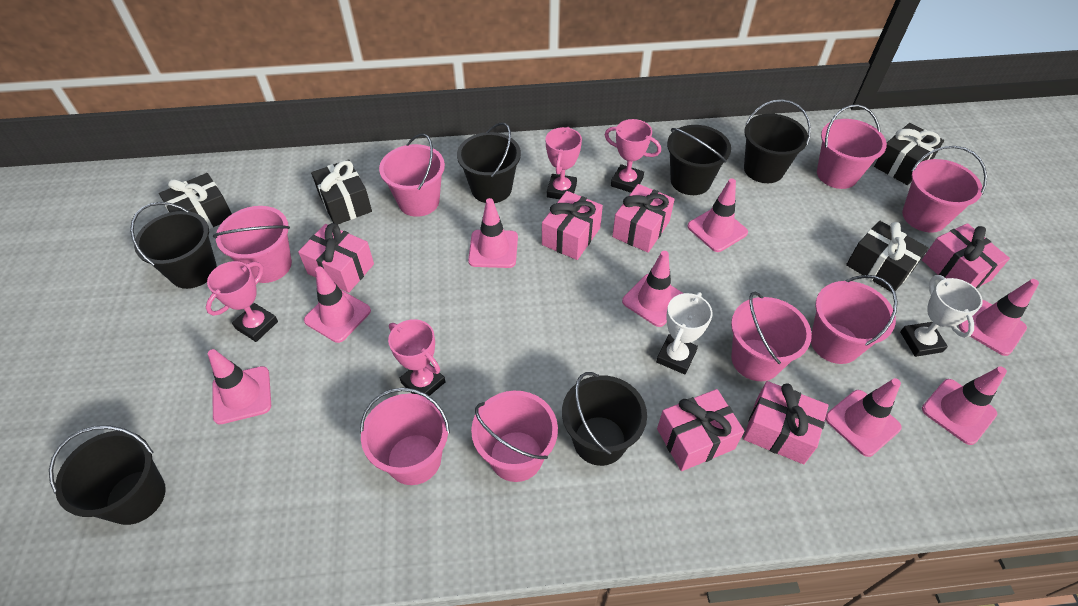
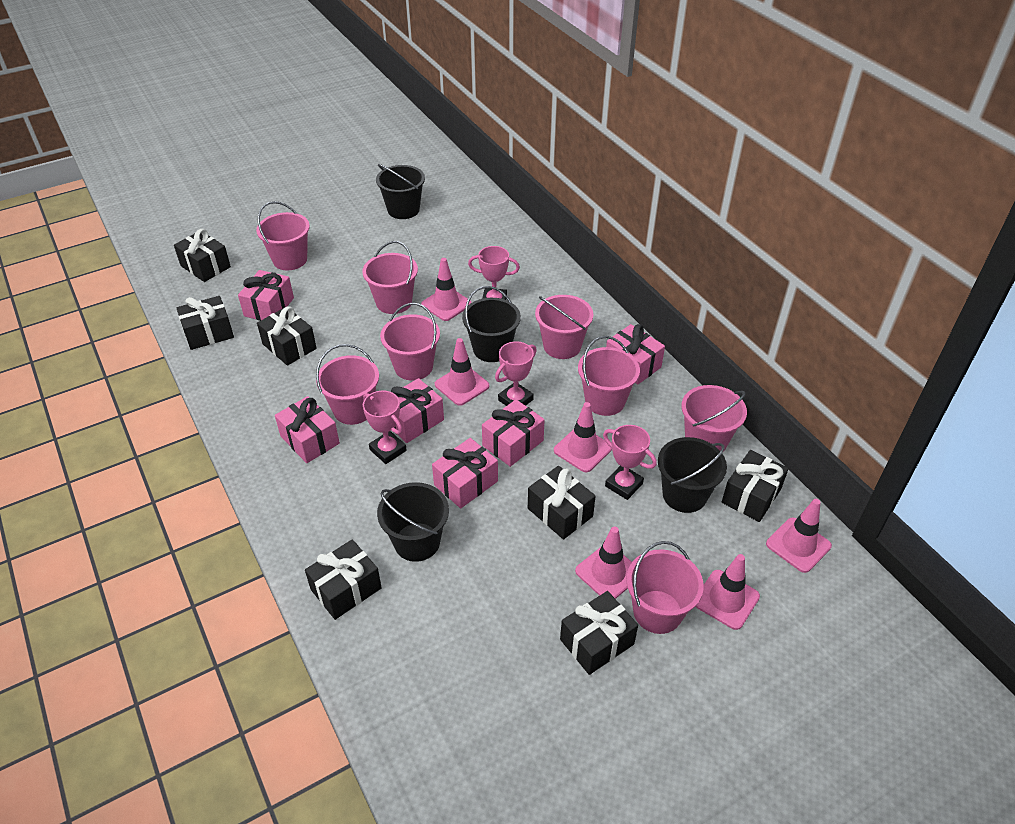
black bucket: 6 -> 4
black gift: 4 -> 7
pink traffic cone: 8 -> 6
white trophy: 2 -> 0

